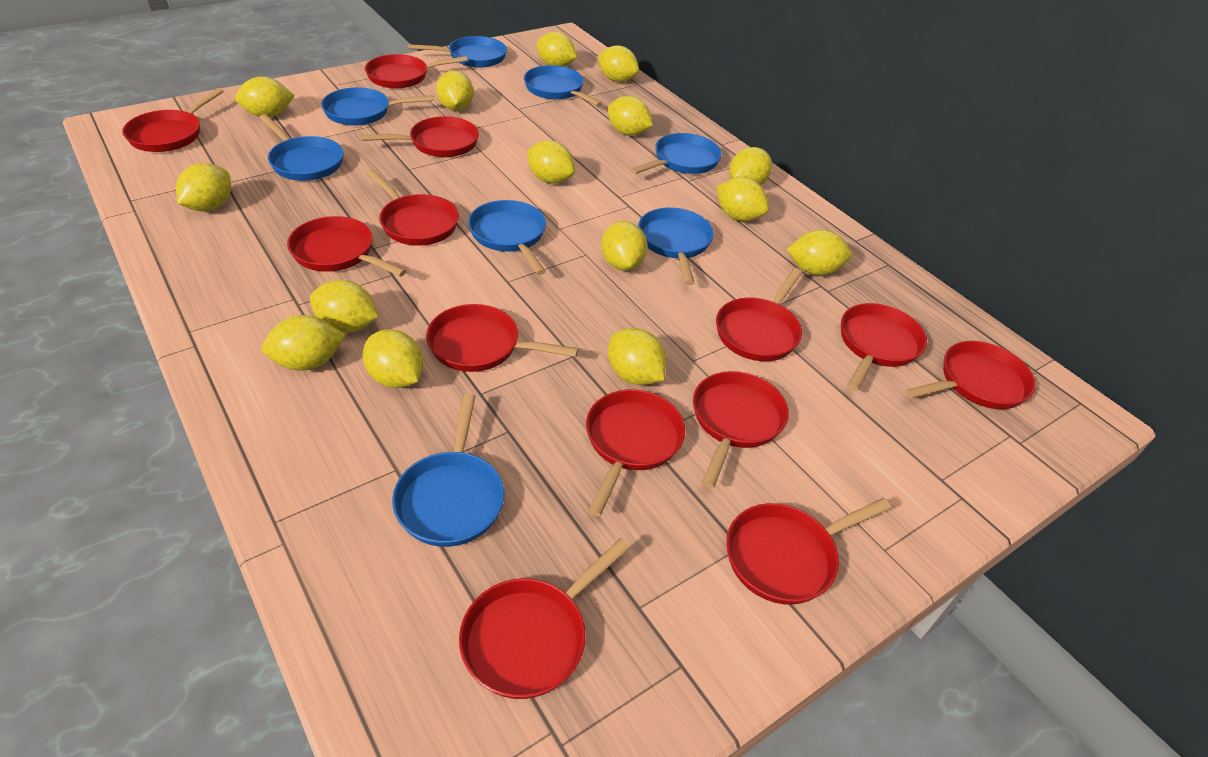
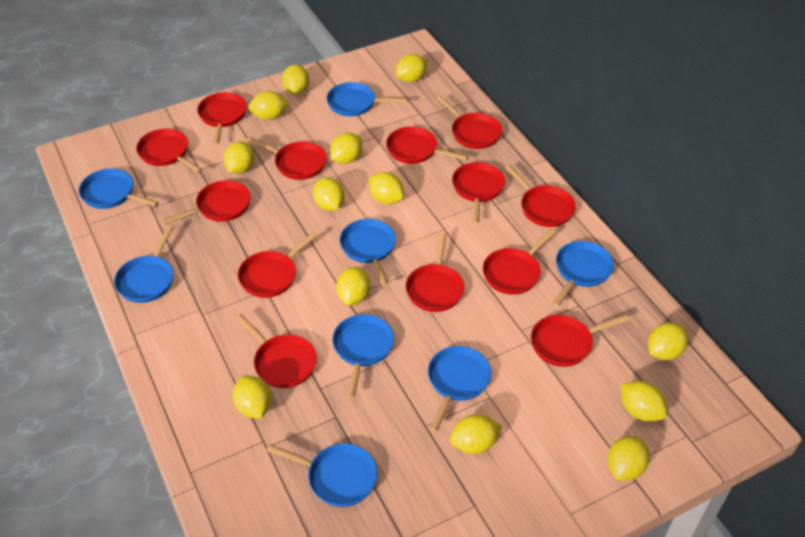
yellow lemon: 15 -> 13

